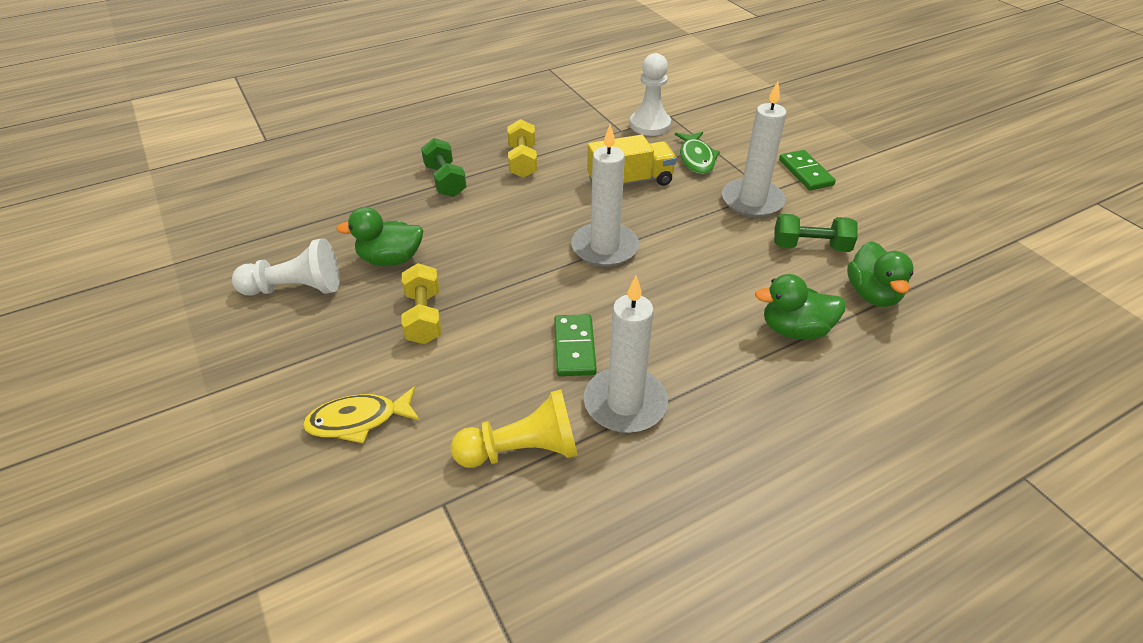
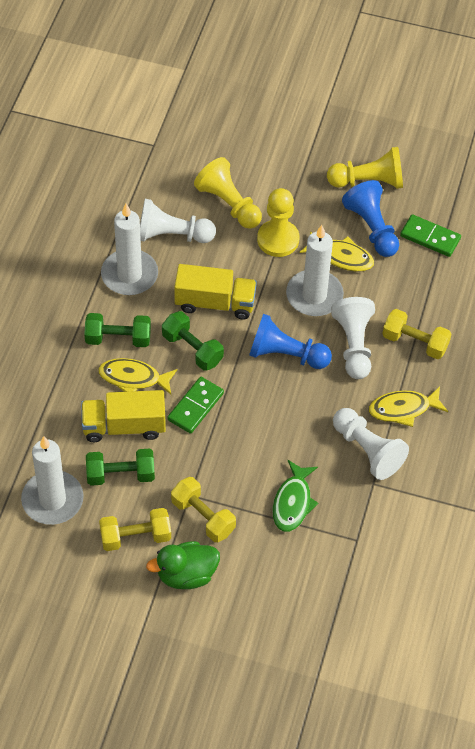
blue pawn: 0 -> 2
green duck: 3 -> 1
green dumbbell: 2 -> 3
white pawn: 2 -> 3
yellow dumbbell: 2 -> 3
yellow fish: 1 -> 3
yellow pawn: 1 -> 3
yellow truck: 1 -> 2

